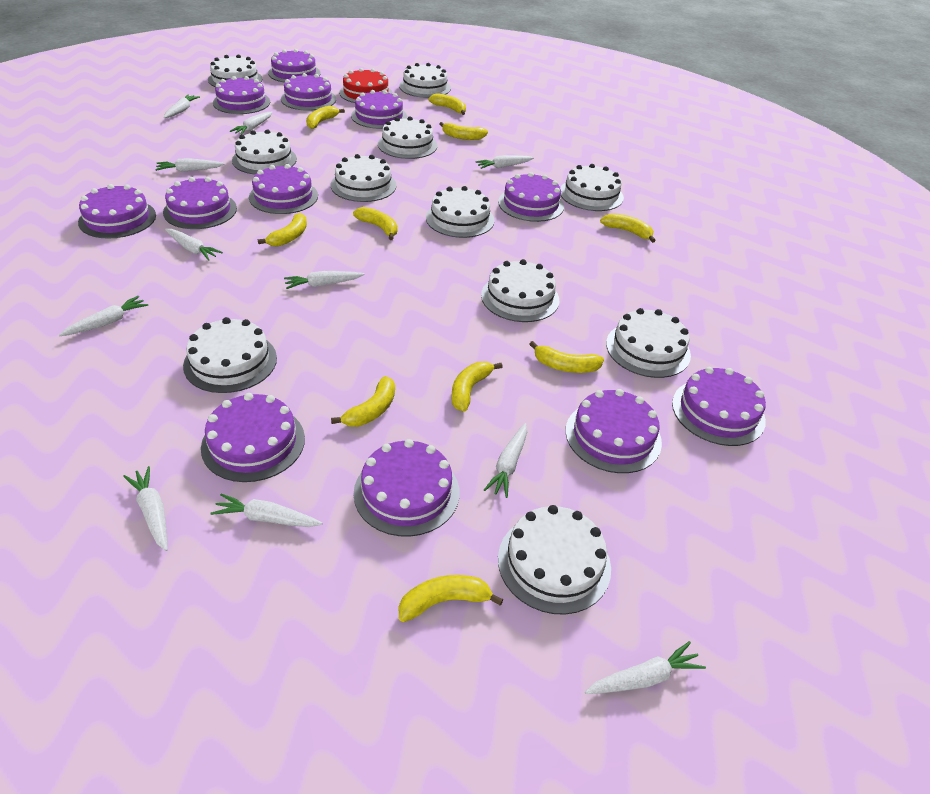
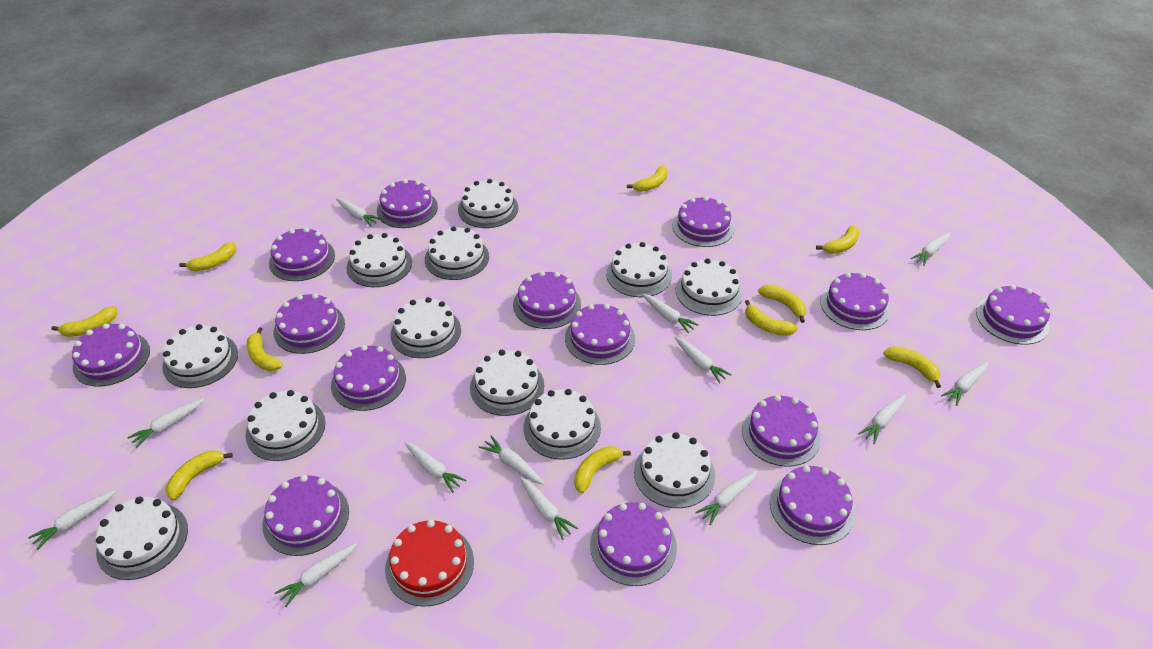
purple cake: 12 -> 14
white cake: 11 -> 12
white carrot: 11 -> 13

